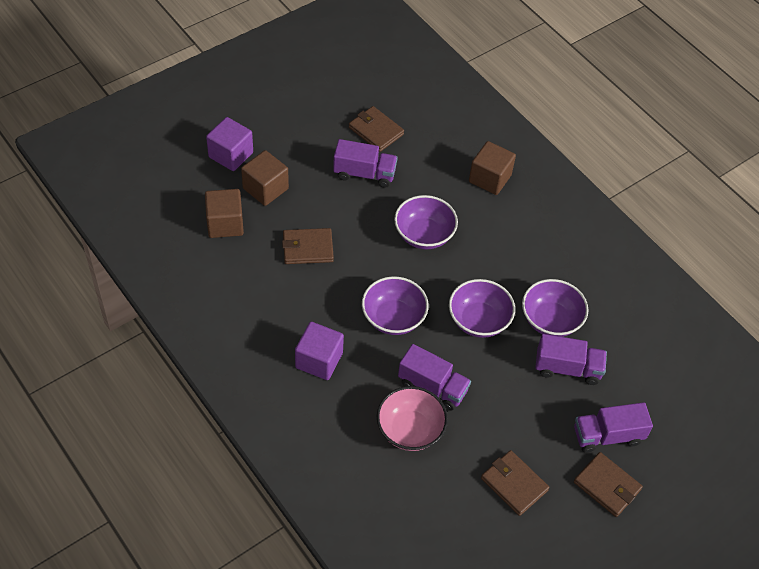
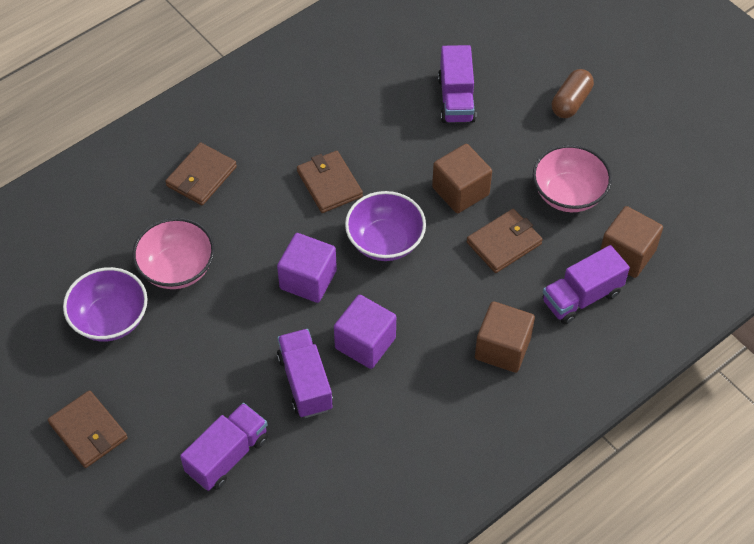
brown capsule: 0 -> 1
pink bowl: 1 -> 2
purple bowl: 4 -> 2

